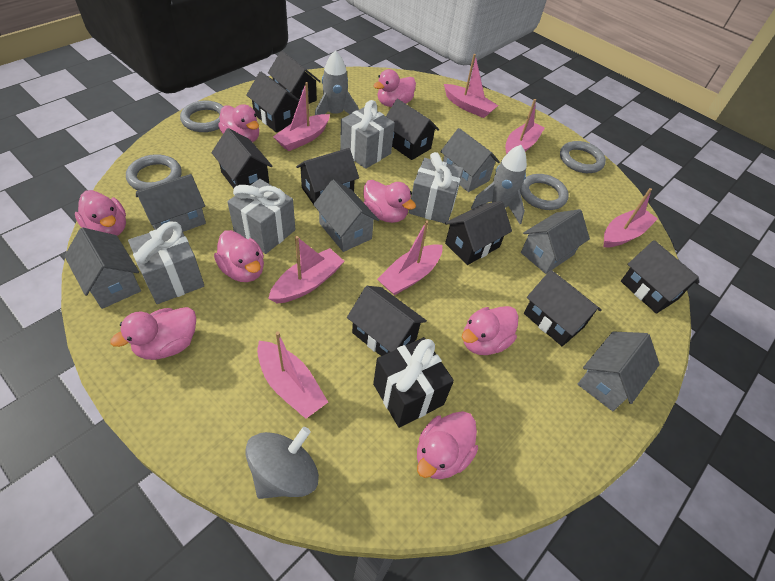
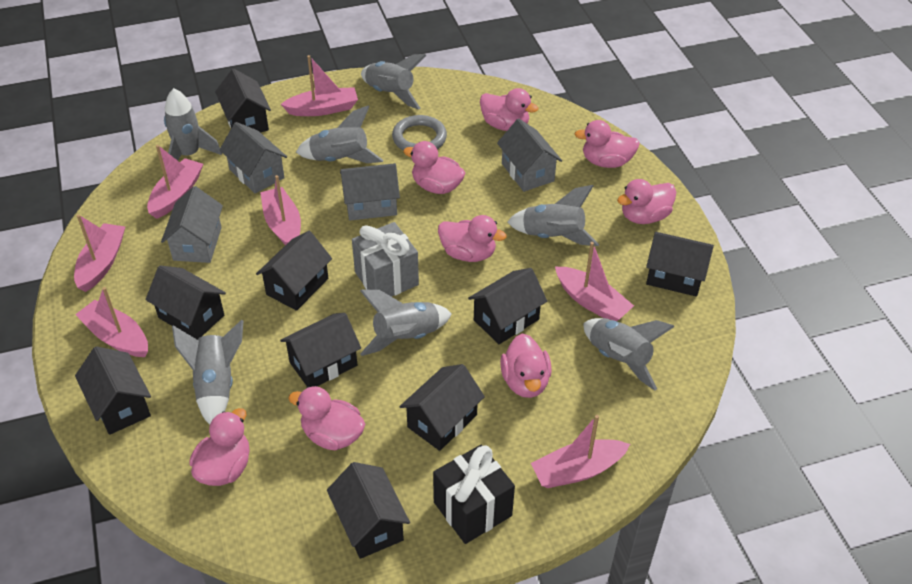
grey gift: 4 -> 1
grey house: 6 -> 4
grey ring: 4 -> 1
grey rocket: 2 -> 7
grey spinning top: 1 -> 0

